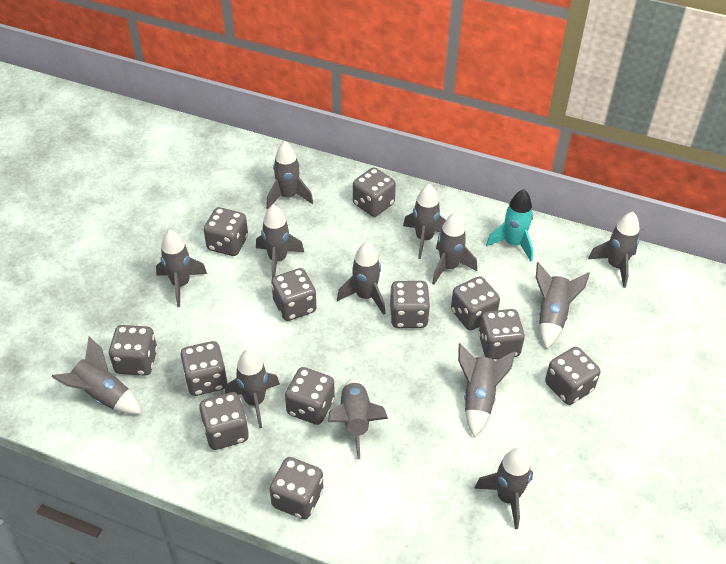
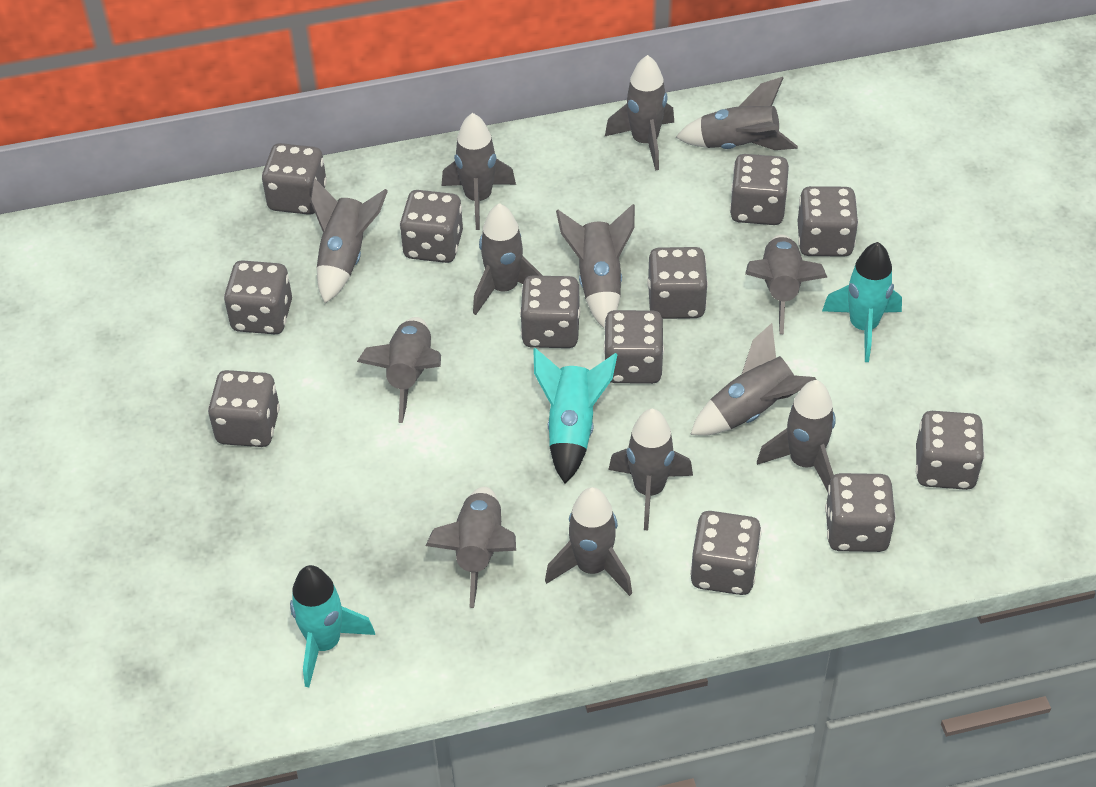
turquoise rocket: 1 -> 3

